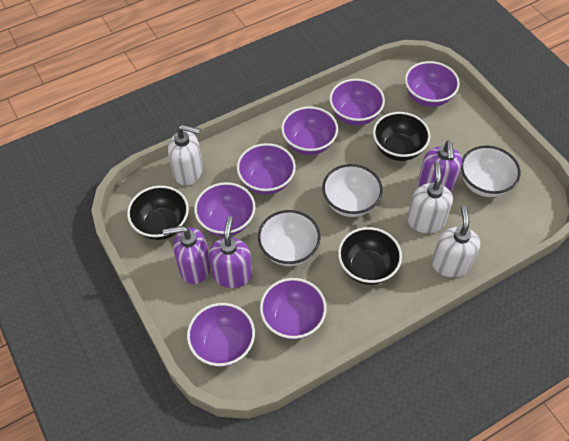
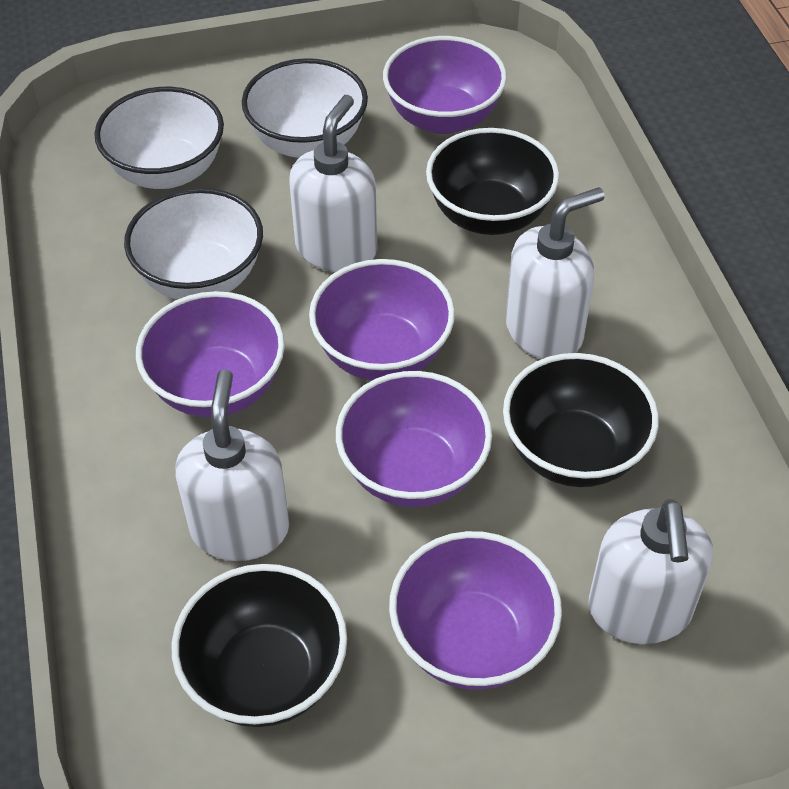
purple bowl: 7 -> 5
purple soap dispenser: 3 -> 0
white soap dispenser: 3 -> 4

